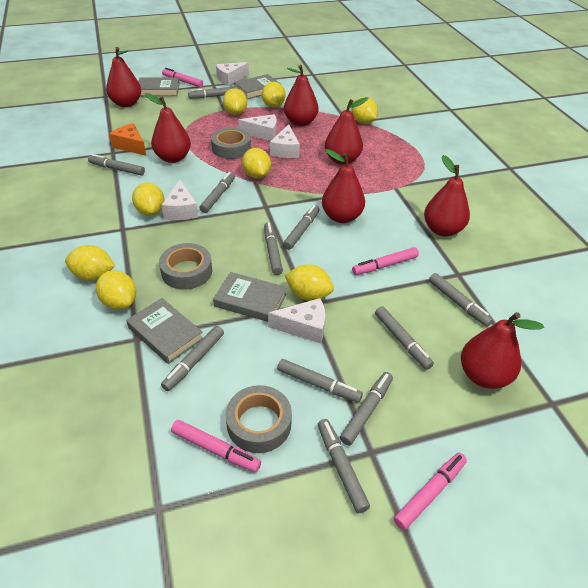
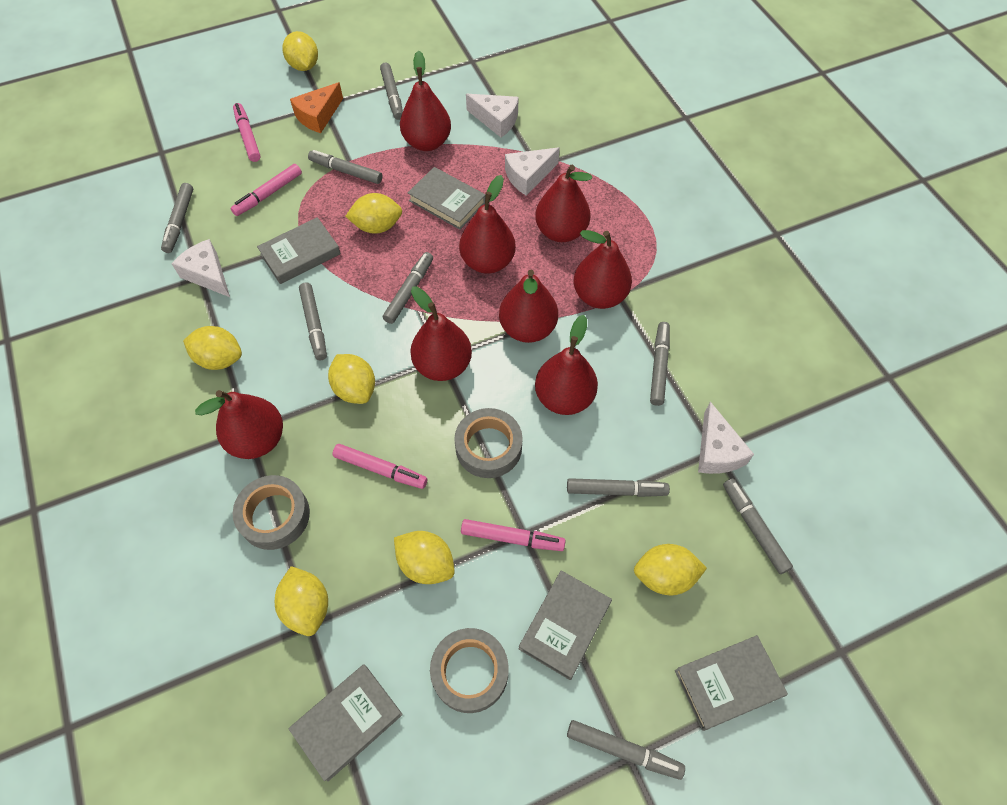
grey book: 4 -> 5
grey marker: 11 -> 9
red pear: 7 -> 8
white cheese: 5 -> 4
yellow lemon: 8 -> 7

